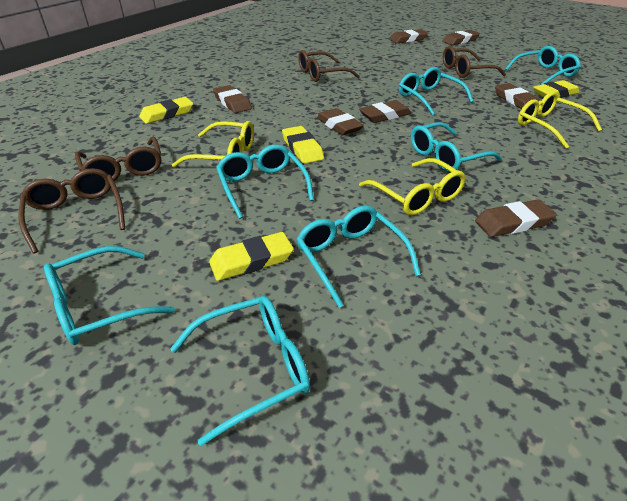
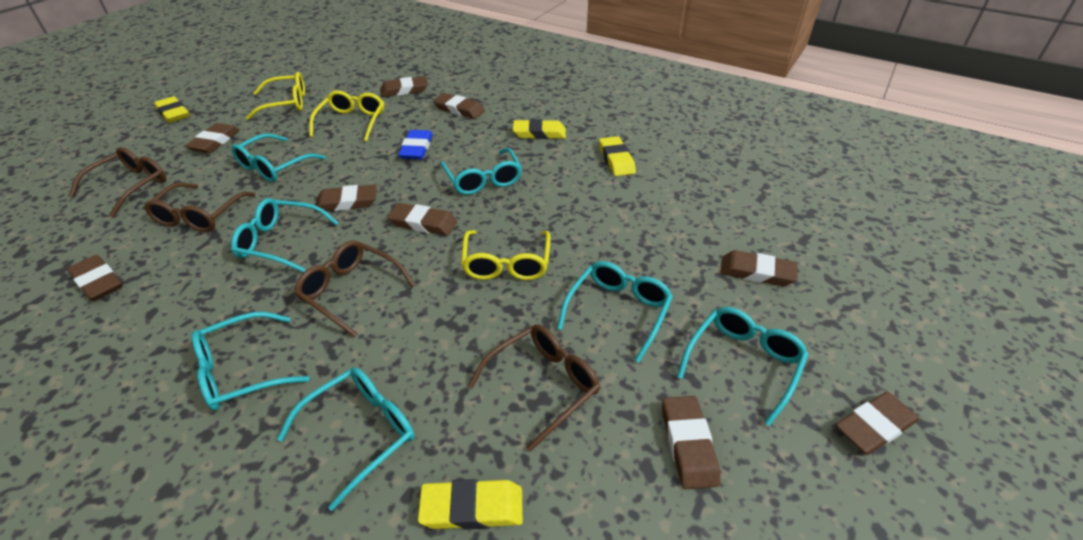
blue eraser: 0 -> 1
brown eraser: 7 -> 9

